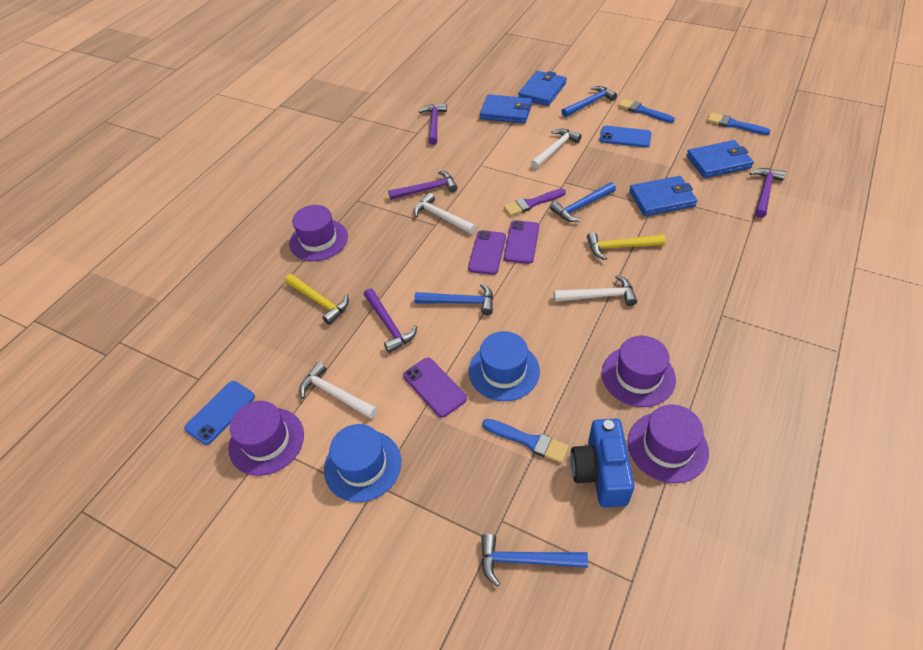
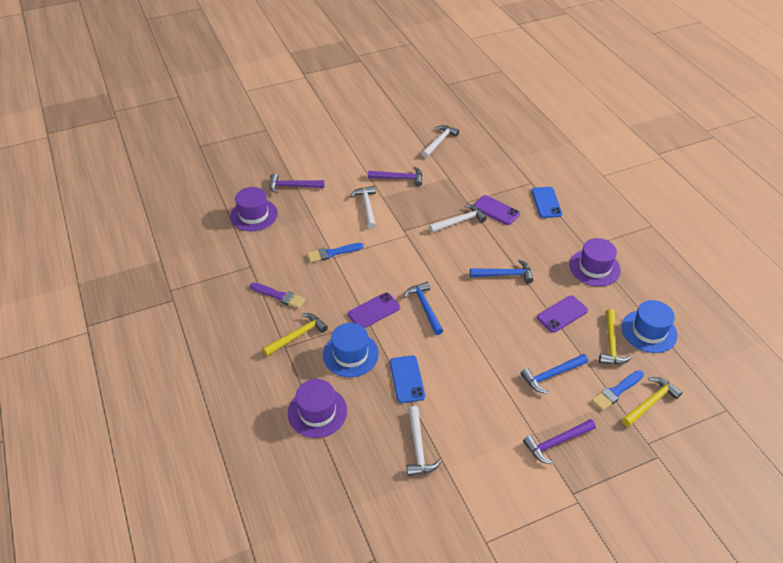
blue brush: 3 -> 2
blue camera: 1 -> 0
blue hammer: 4 -> 3
blue wallet: 4 -> 0
purple hammer: 4 -> 3
purple hat: 4 -> 3
yellow hammer: 2 -> 3

